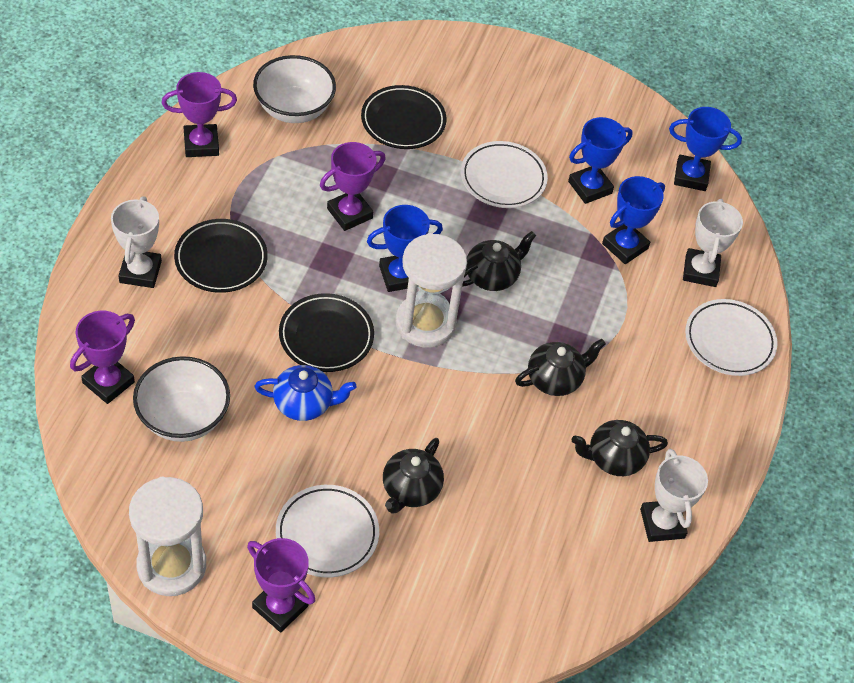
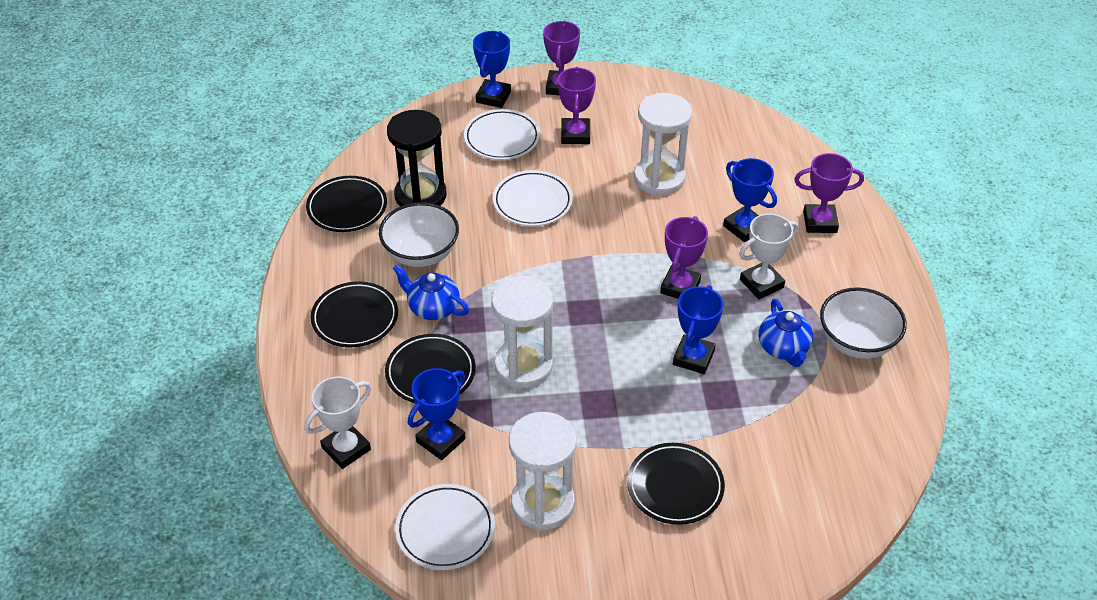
black hourglass: 0 -> 1
black plate: 3 -> 4
black teapot: 4 -> 0
blue teapot: 1 -> 2
white hourglass: 2 -> 3
white trophy: 3 -> 2

